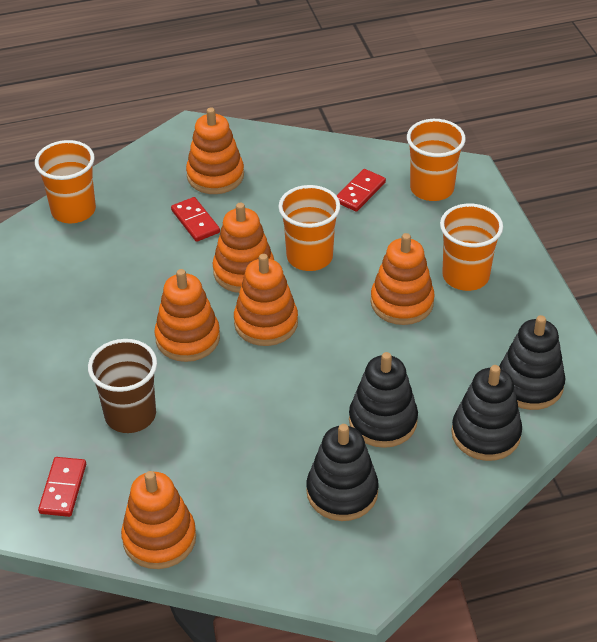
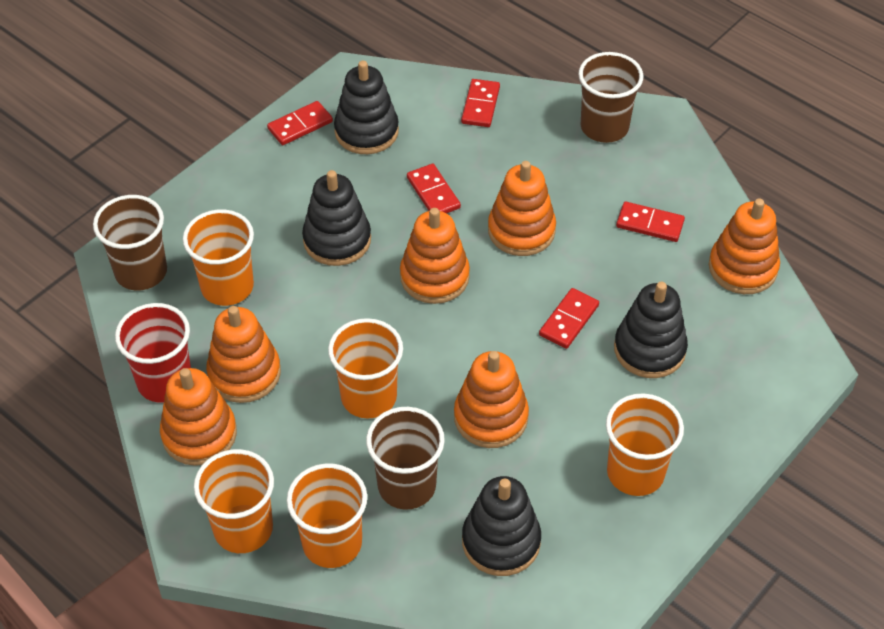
brown cup: 1 -> 3
orange cup: 4 -> 5
red cup: 0 -> 1
red domino: 3 -> 5

